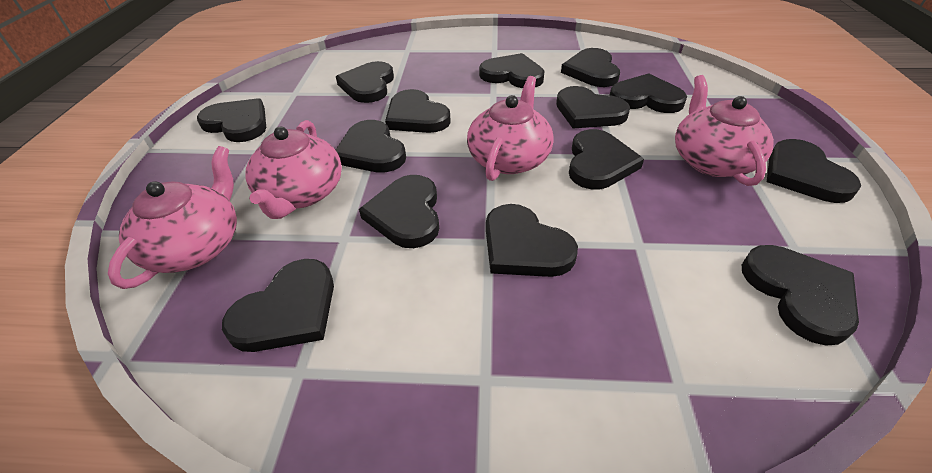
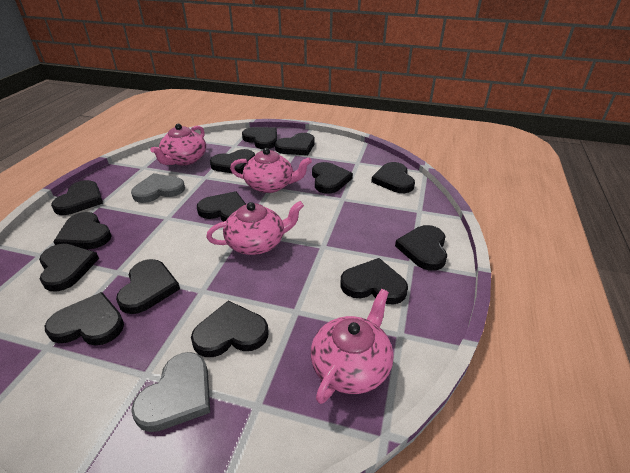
grey heart: 0 -> 2

